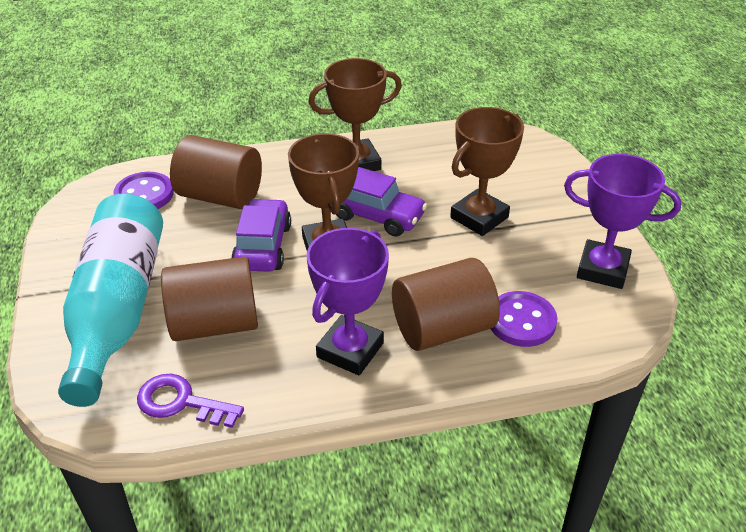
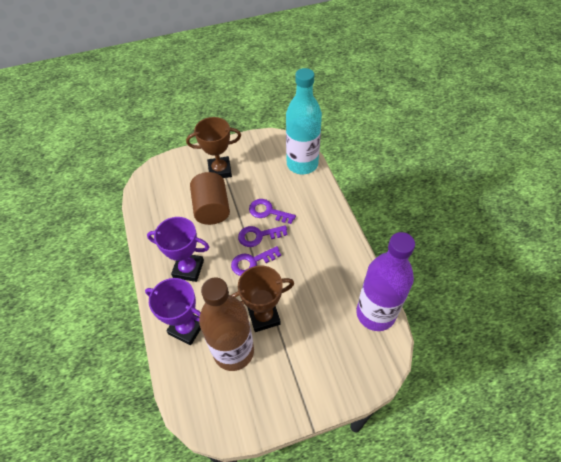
brown bottle: 0 -> 1
brown cylinder: 3 -> 1
brown trophy: 3 -> 2
purple bottle: 0 -> 1
purple button: 2 -> 0
purple car: 2 -> 0
purple key: 1 -> 3

